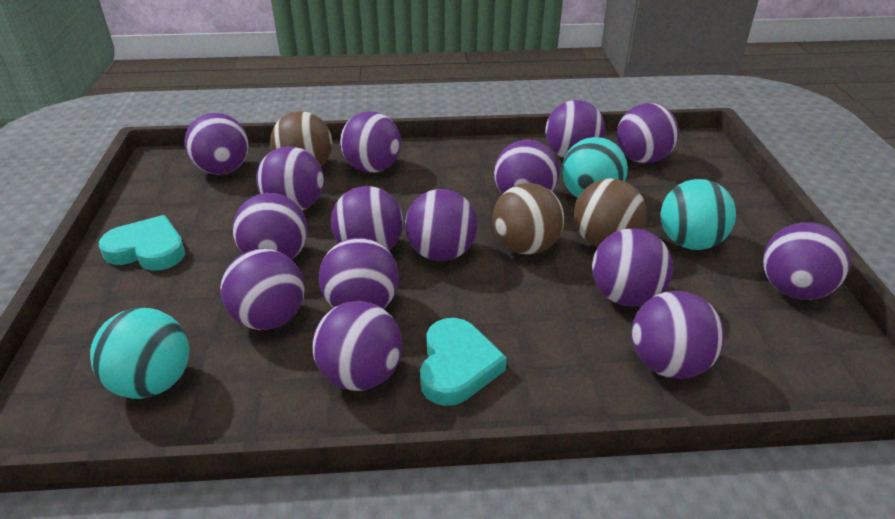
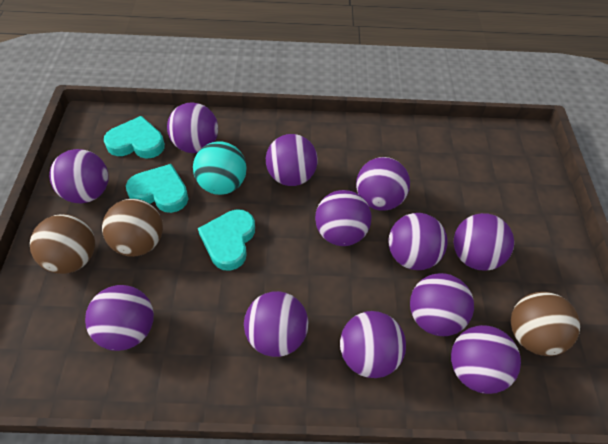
purple ball: 15 -> 12
turquoise ball: 3 -> 1
turquoise heart: 2 -> 3

